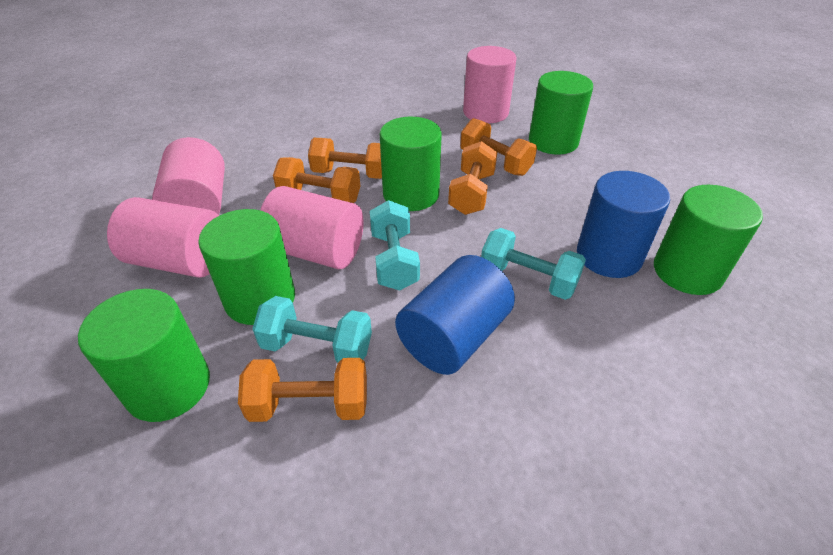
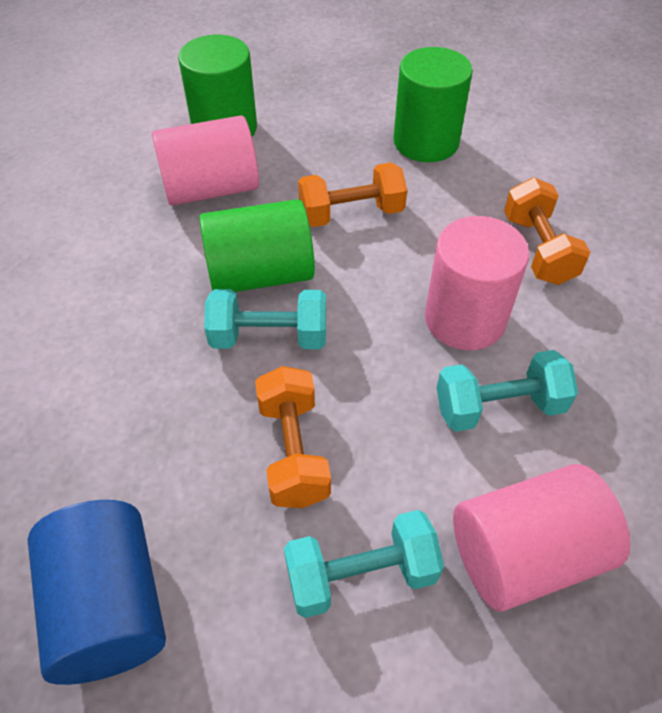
blue cylinder: 2 -> 1
green cylinder: 5 -> 3
orange dumbbell: 5 -> 3
pink cylinder: 4 -> 3

